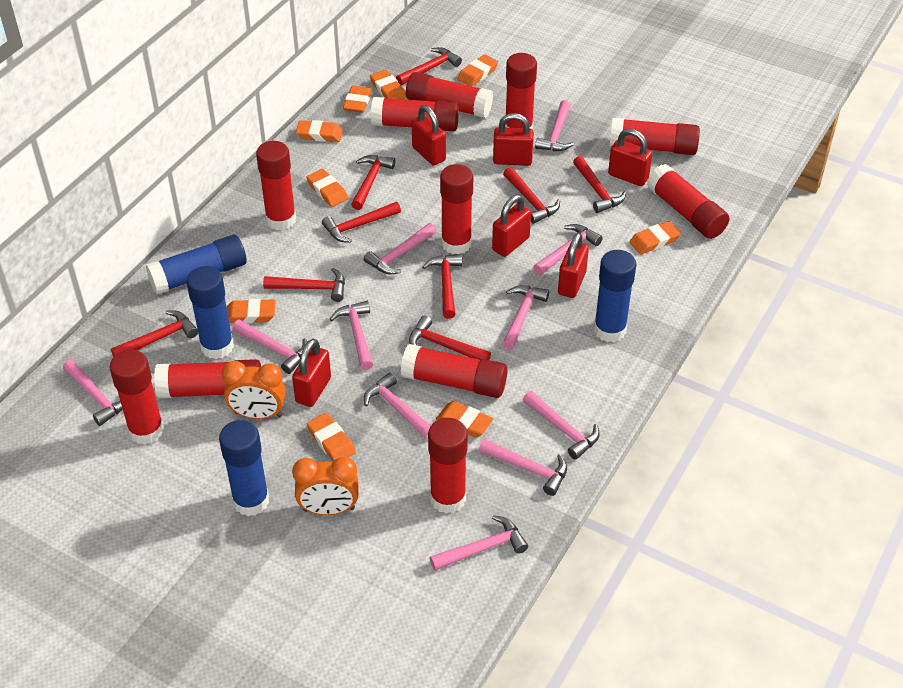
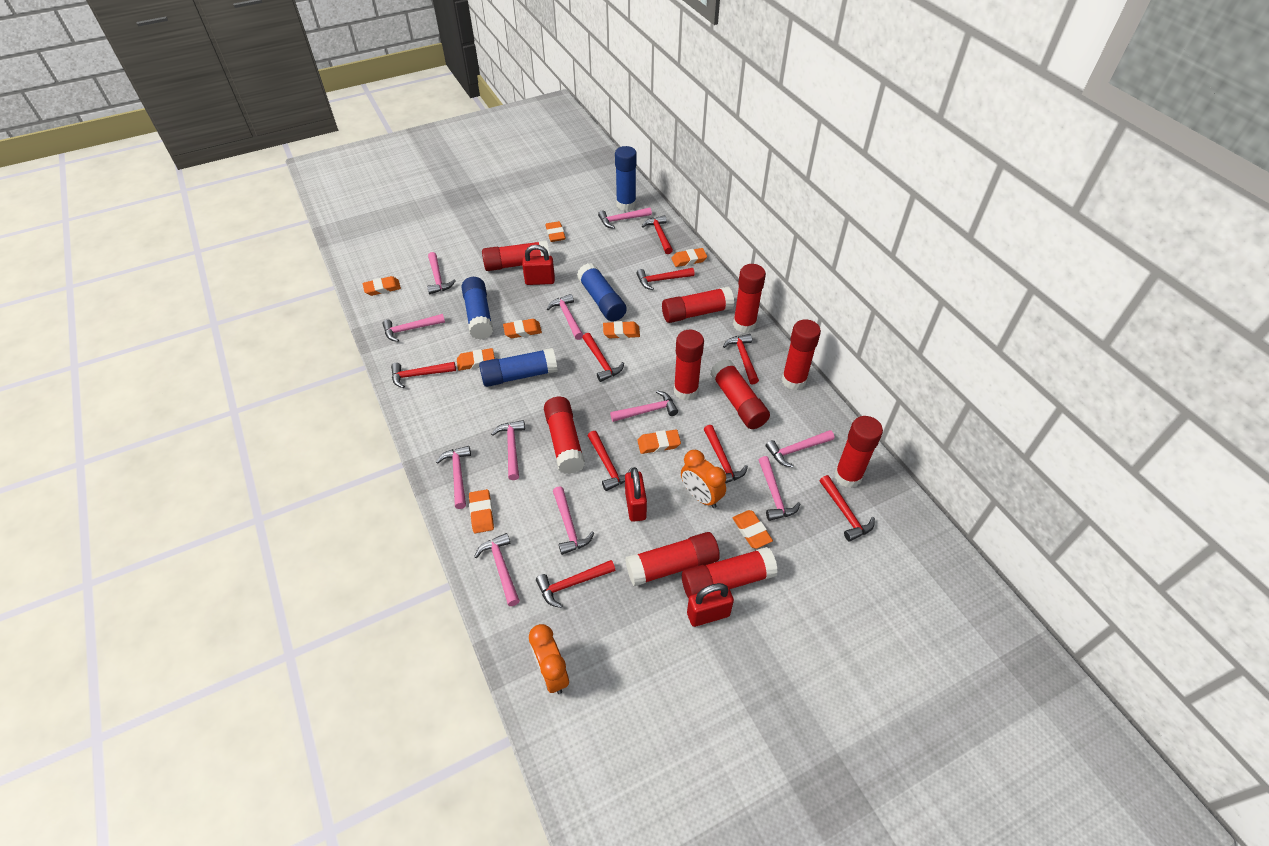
red glue stick: 11 -> 10
red padlock: 6 -> 3

